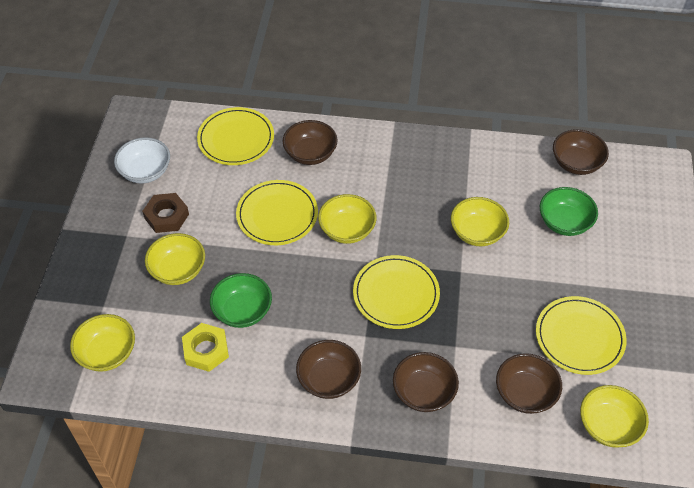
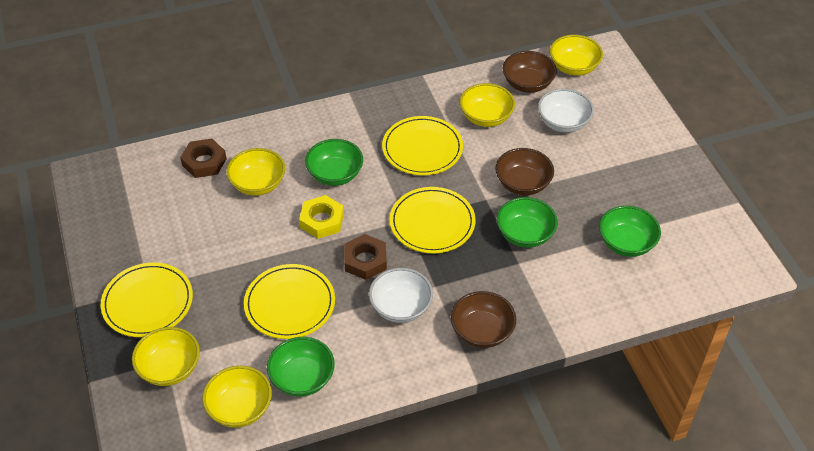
brown bowl: 5 -> 3
brown nut: 1 -> 2
green bowl: 2 -> 4
white bowl: 1 -> 2

